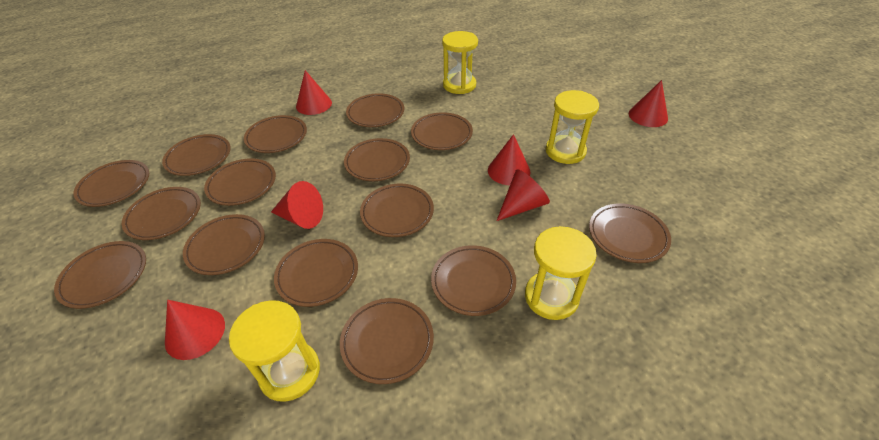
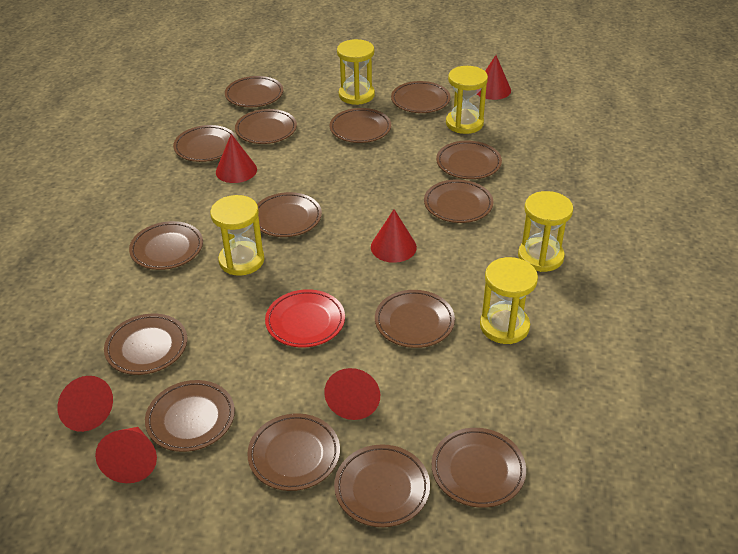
red plate: 0 -> 1
yellow hourglass: 4 -> 5

